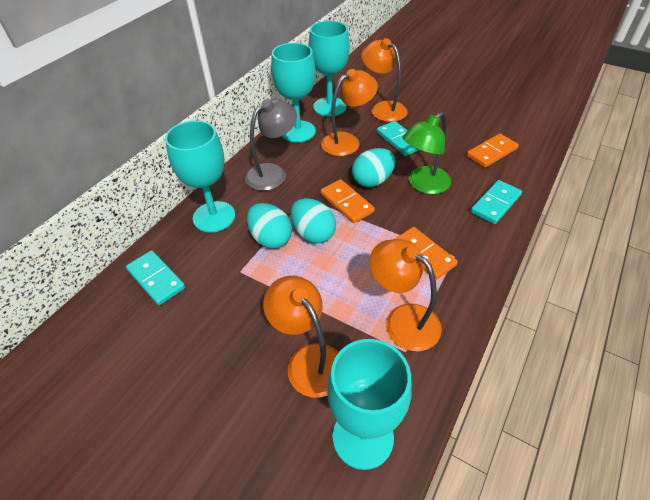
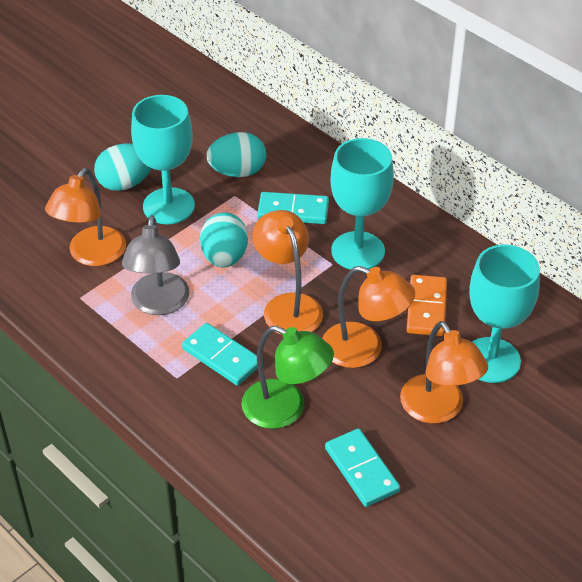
orange domino: 3 -> 1
turquoise goblet: 4 -> 3

